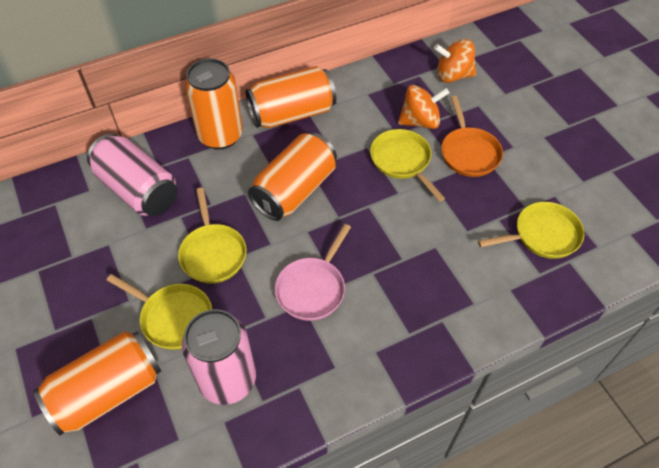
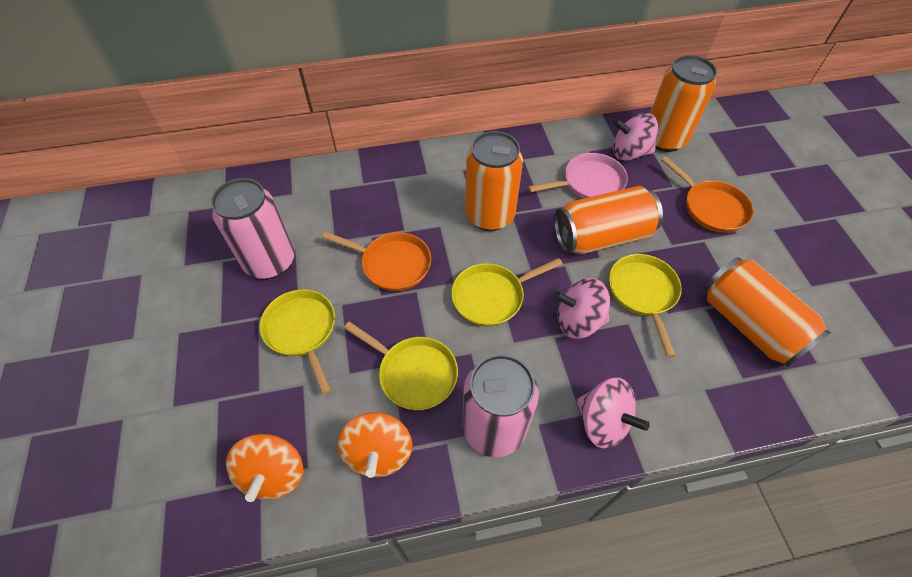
orange pan: 1 -> 2
pink spinning top: 0 -> 3

